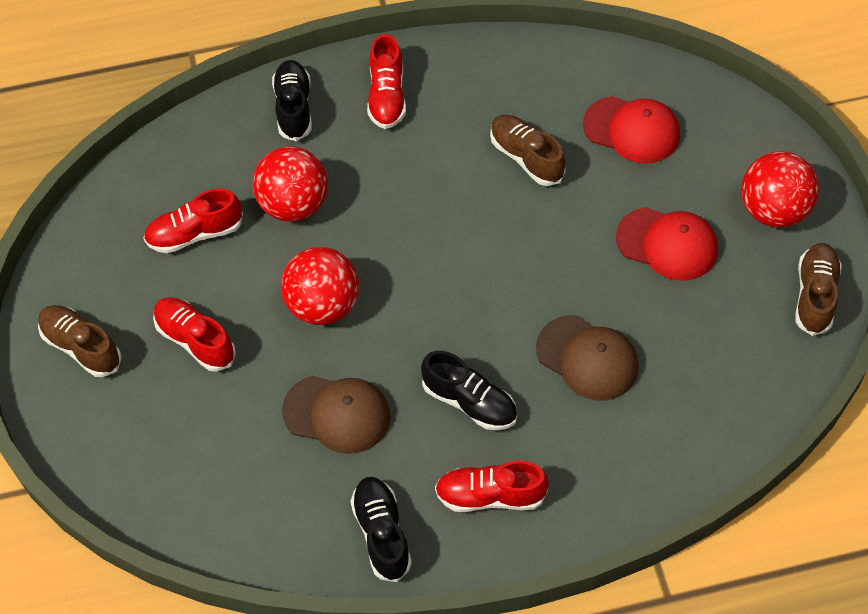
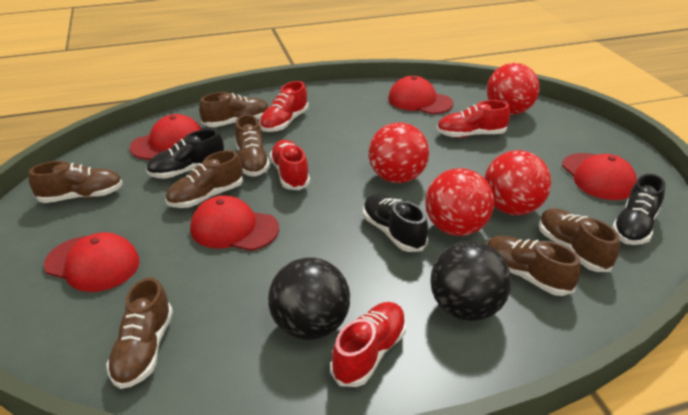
black ball: 0 -> 2
brown cap: 2 -> 0
brown shoe: 3 -> 7
red ball: 3 -> 4
red cap: 2 -> 5

